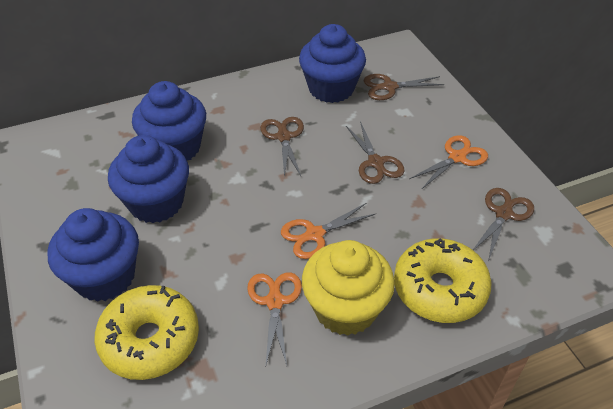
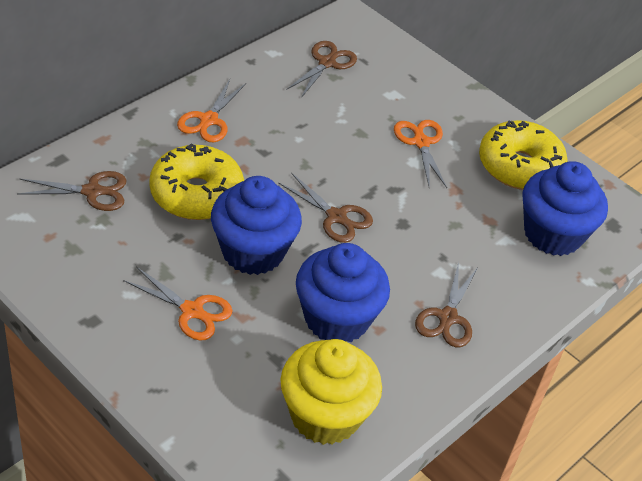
blue cupcake: 4 -> 3

